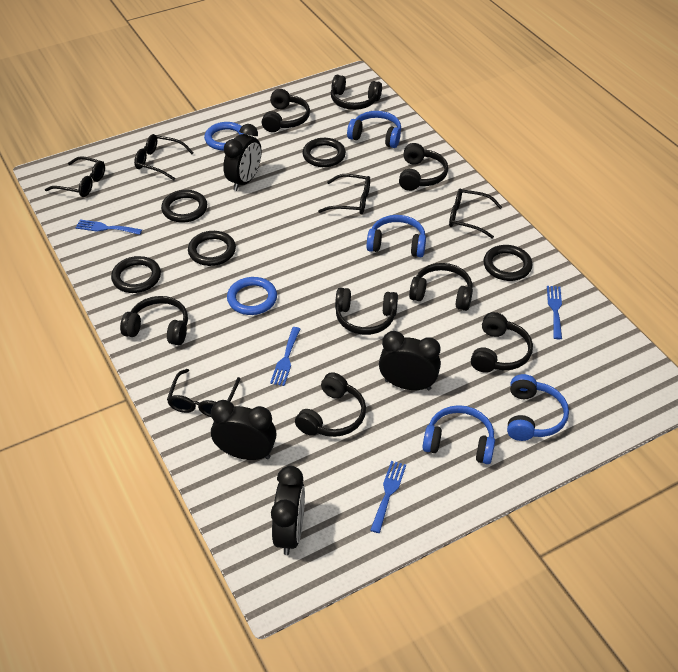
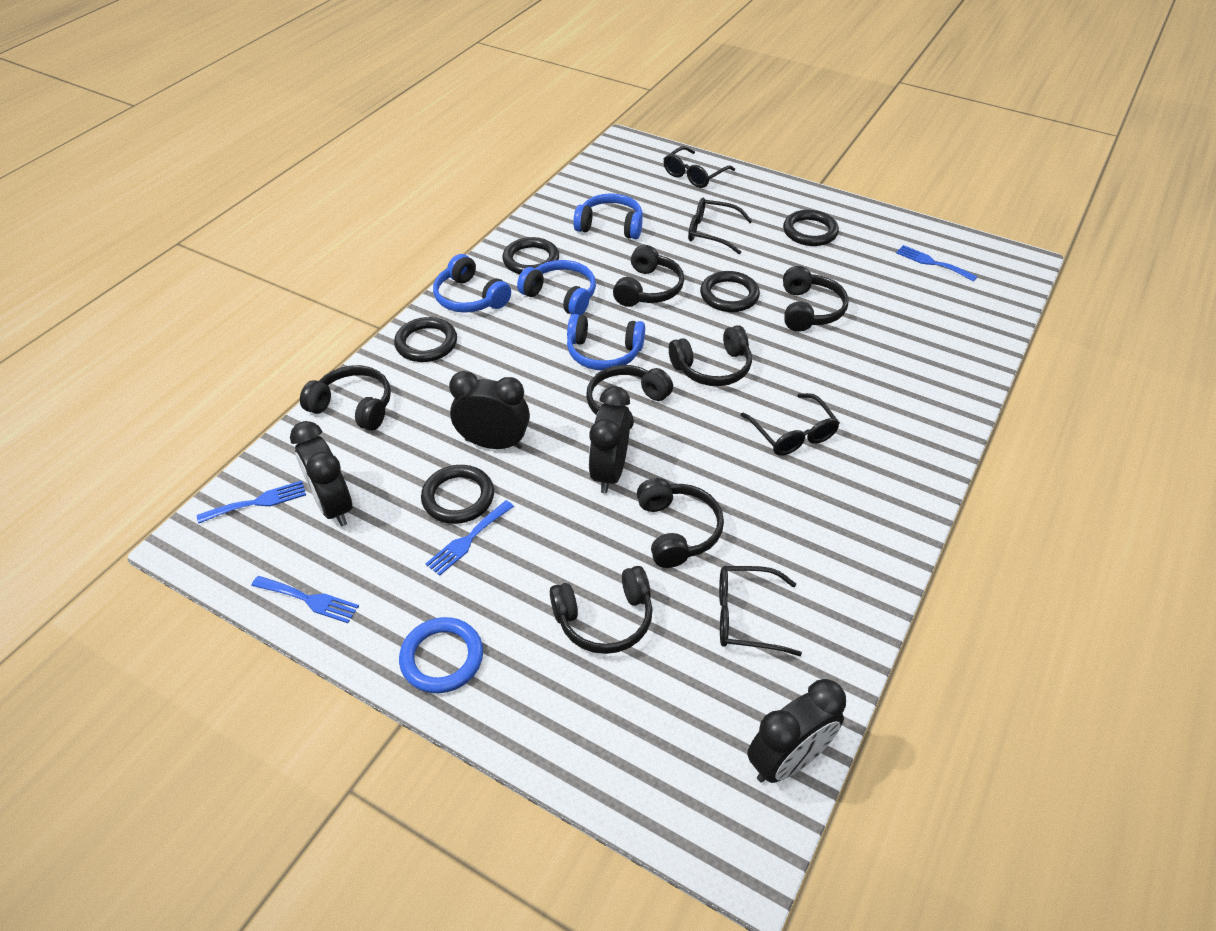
black glasses: 5 -> 4
black headphones: 8 -> 7
blue ring: 2 -> 1

